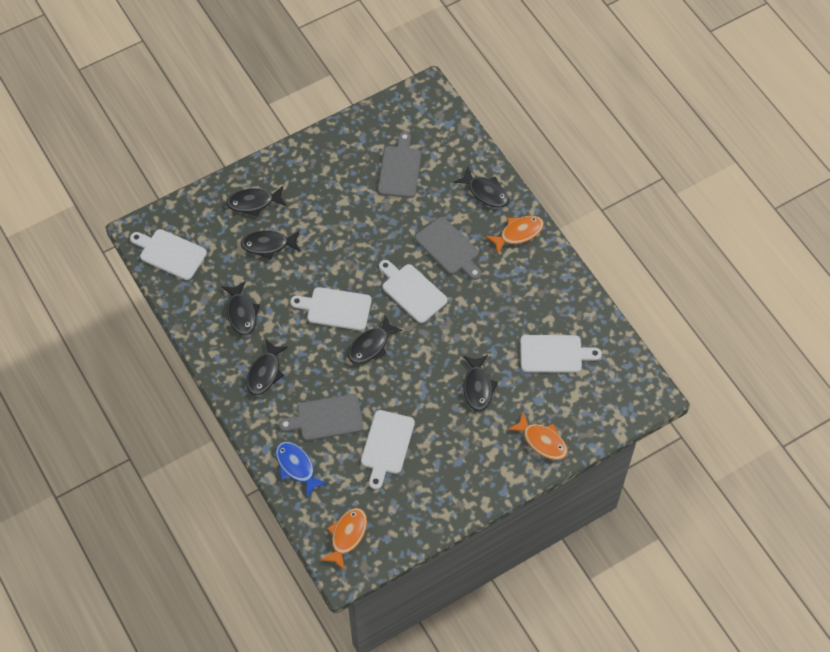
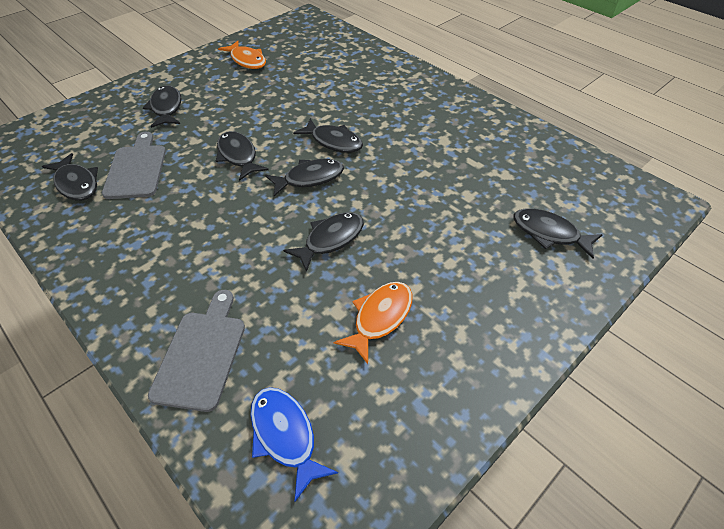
grey cutting board: 3 -> 2
orange fish: 3 -> 2
white cutting board: 5 -> 0

